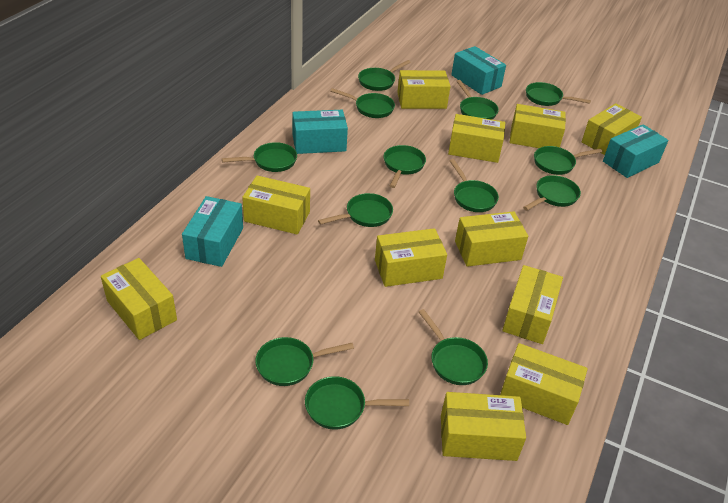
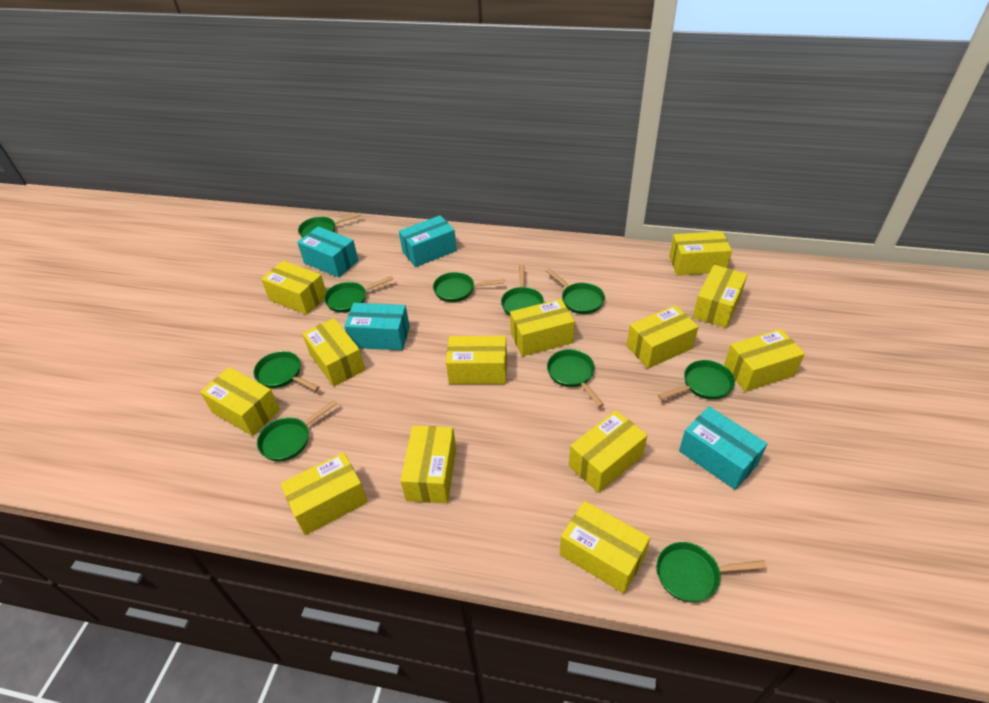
green pan: 13 -> 10
yellow box: 11 -> 13

